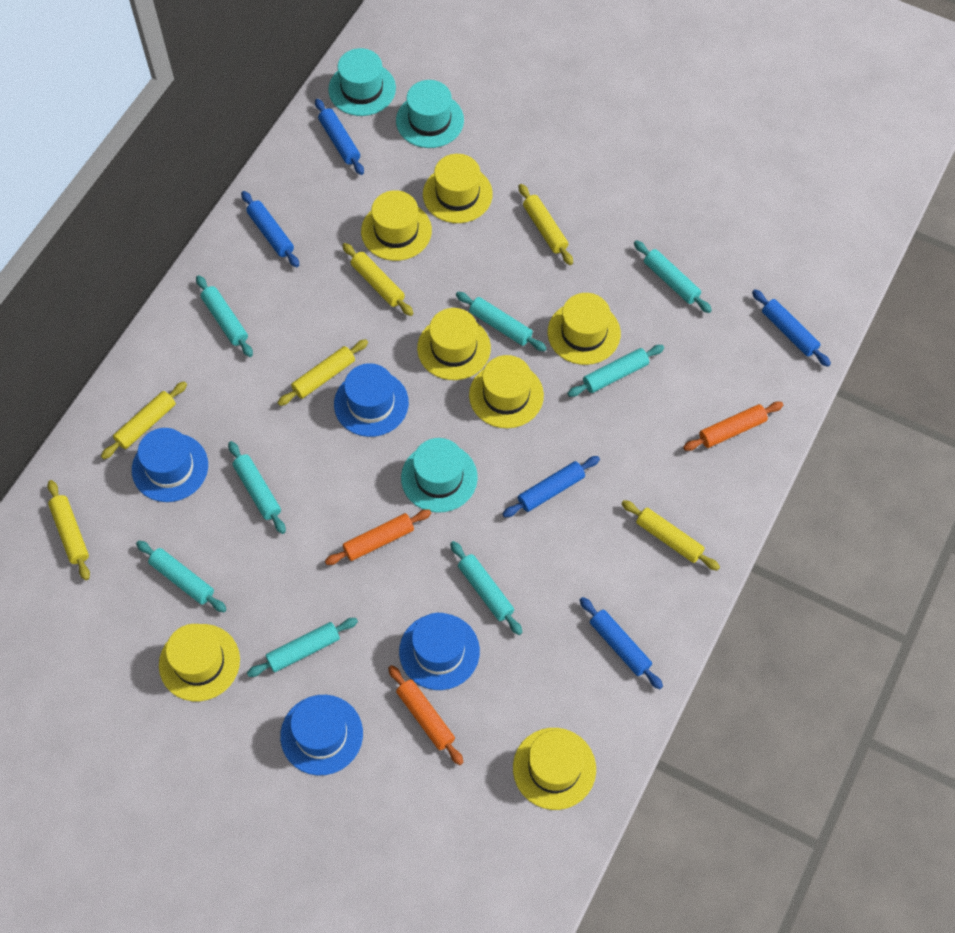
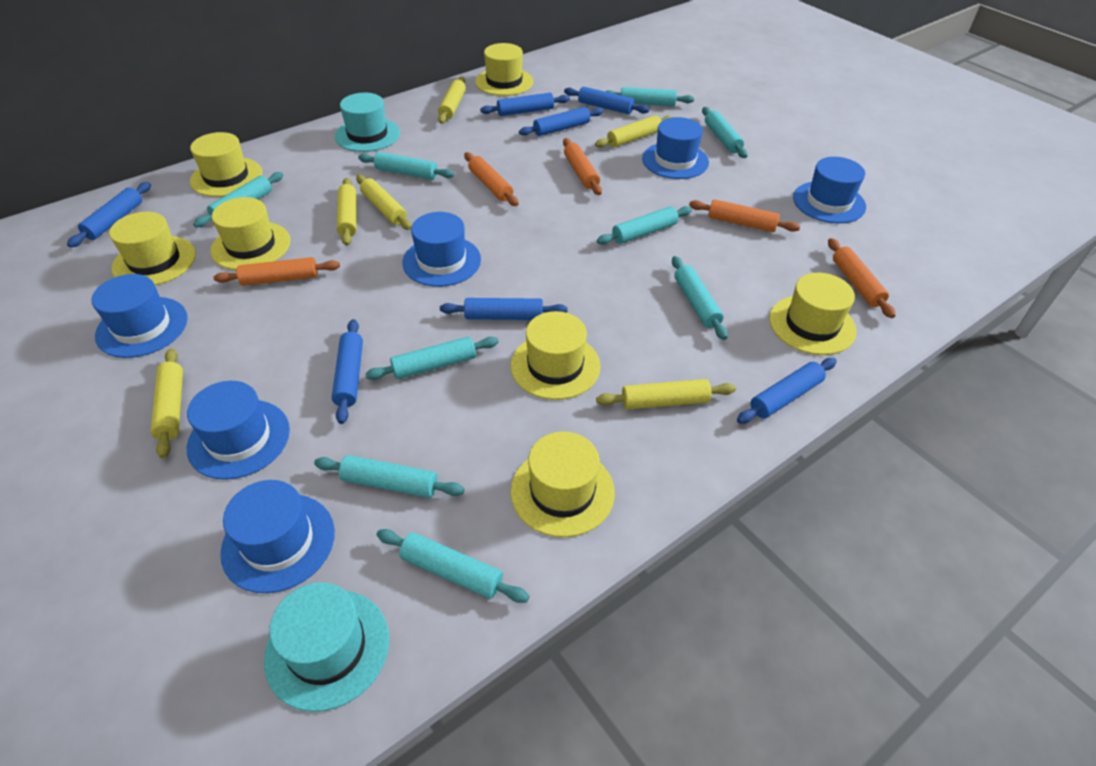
blue hat: 4 -> 6
blue rolling pin: 5 -> 7
orange rolling pin: 3 -> 5
turquoise hat: 3 -> 2
turquoise rolling pin: 8 -> 9

